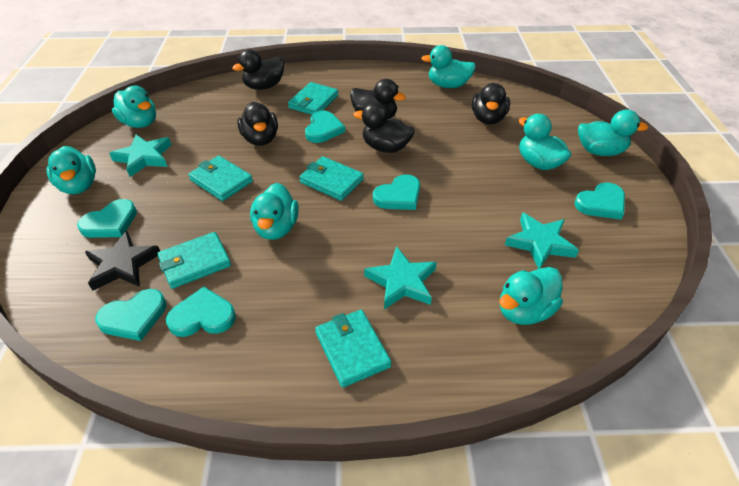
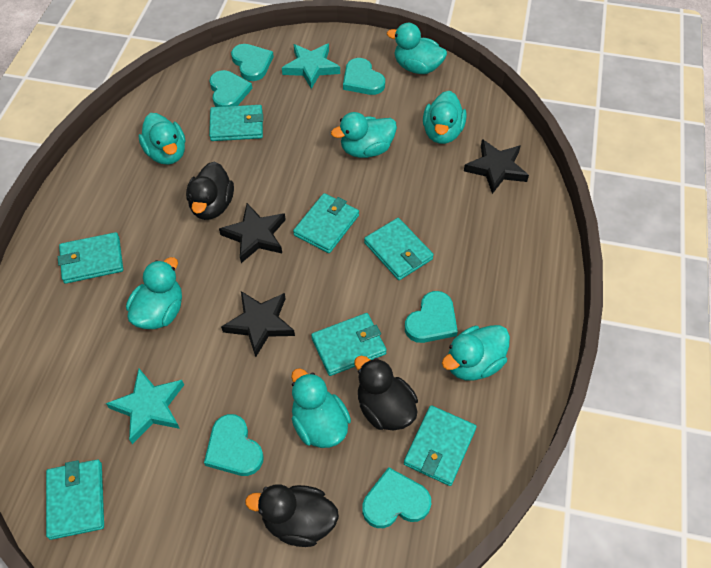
black duck: 5 -> 3
black star: 1 -> 3
turquoise star: 3 -> 2
turquoise wallet: 5 -> 7

